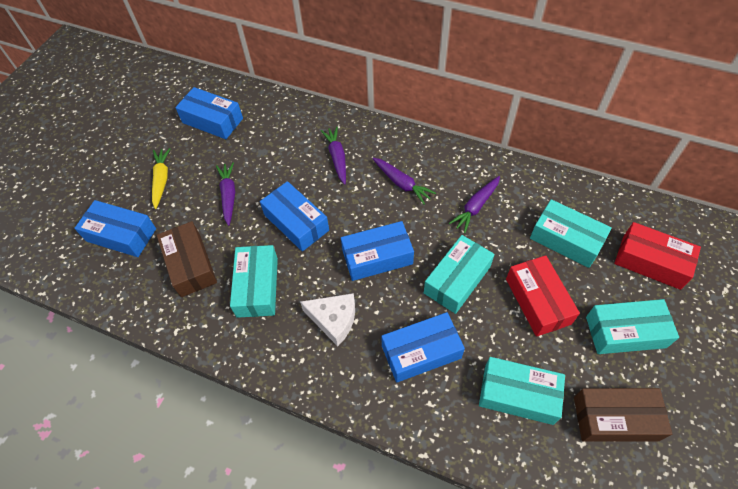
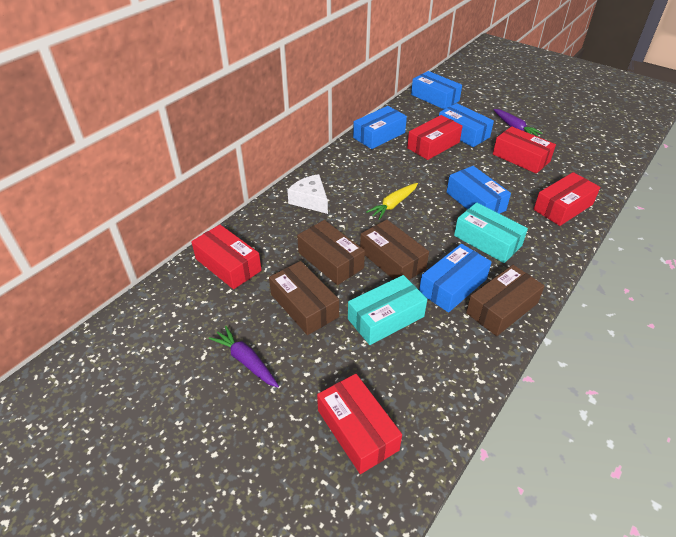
brown box: 2 -> 4
purple carrot: 4 -> 2
red box: 2 -> 5
turquoise box: 5 -> 2

